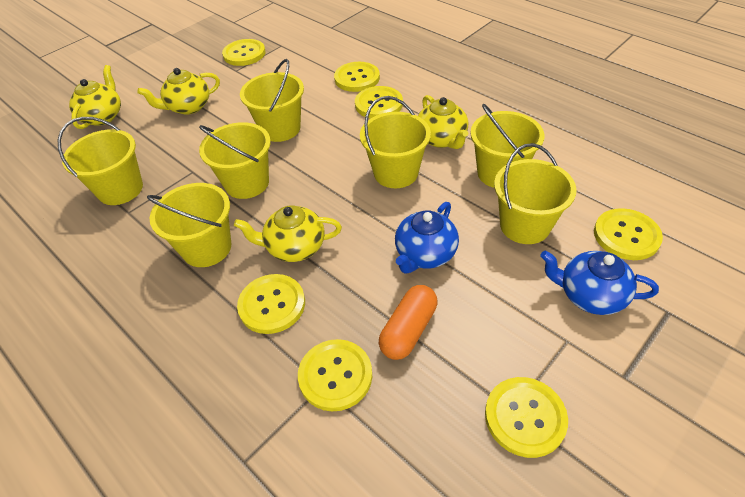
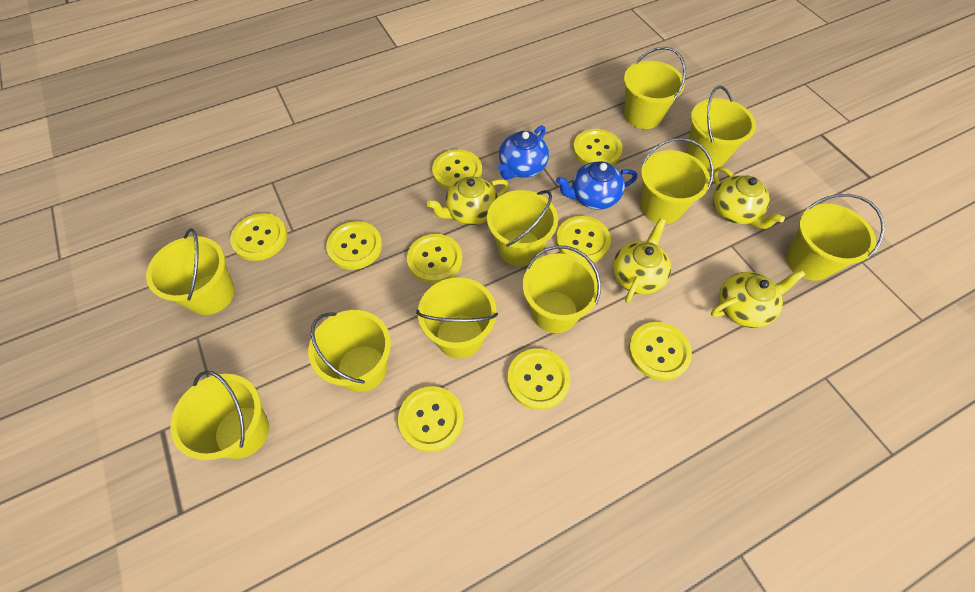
orange capsule: 1 -> 0
yellow bucket: 7 -> 10
yellow button: 7 -> 9

